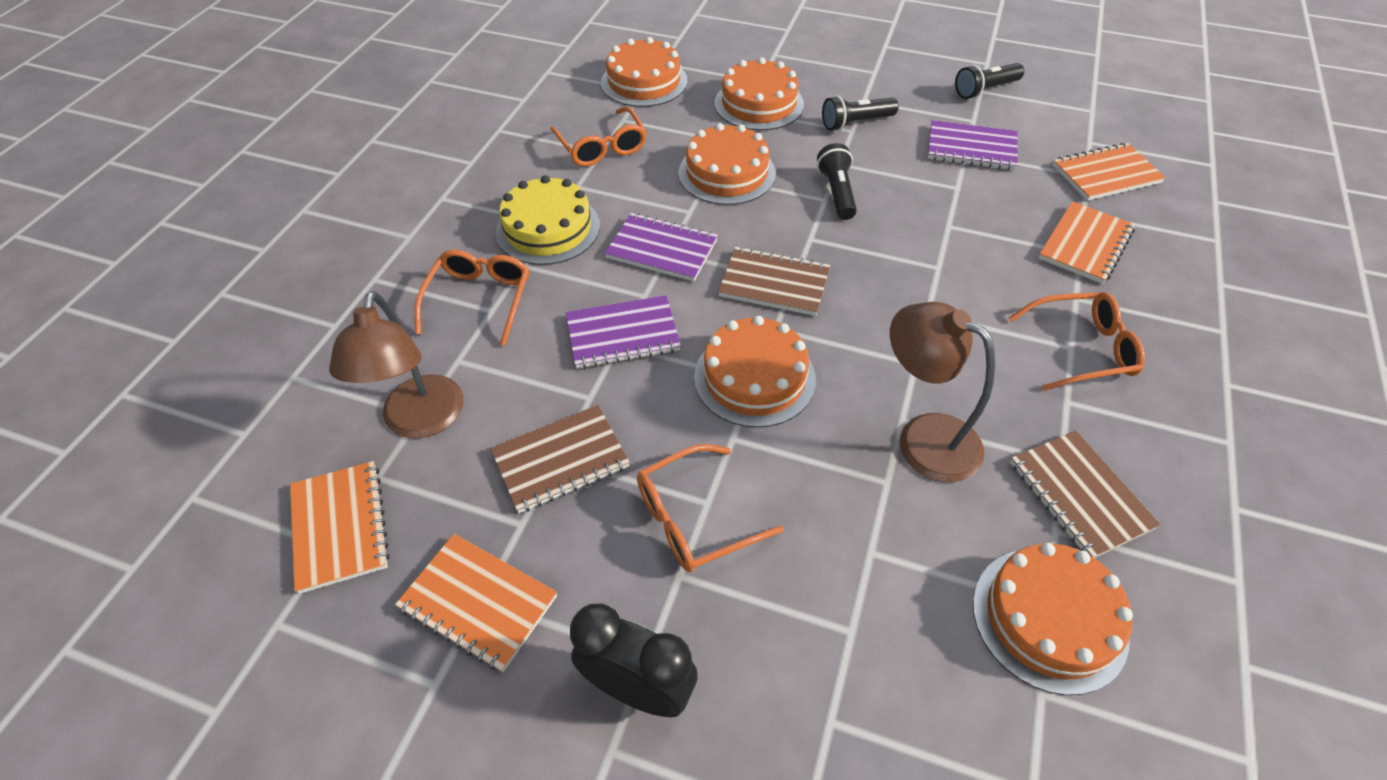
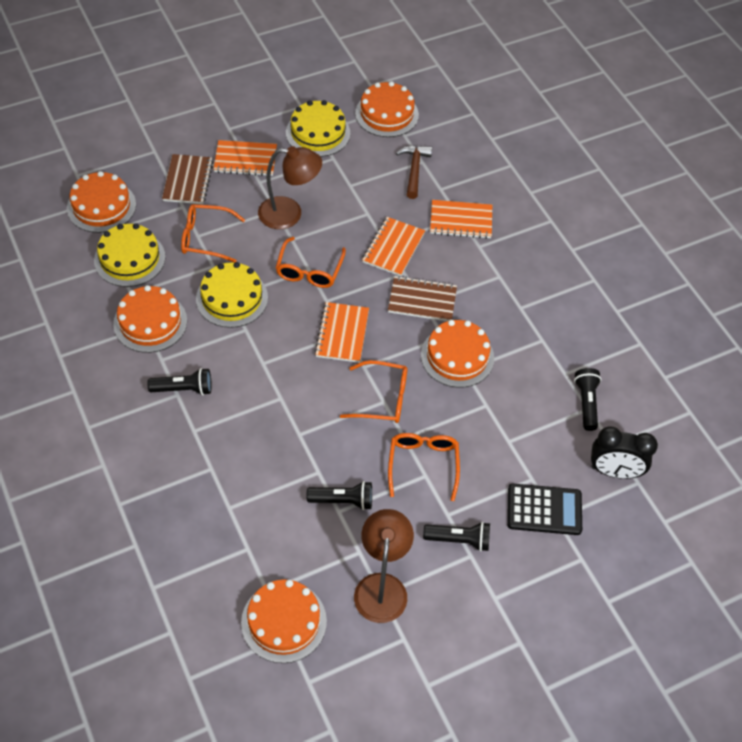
black calculator: 0 -> 1
black flashlight: 3 -> 4
brown hammer: 0 -> 1
brown notebook: 3 -> 2
purple notebook: 3 -> 0
yellow cake: 1 -> 3

